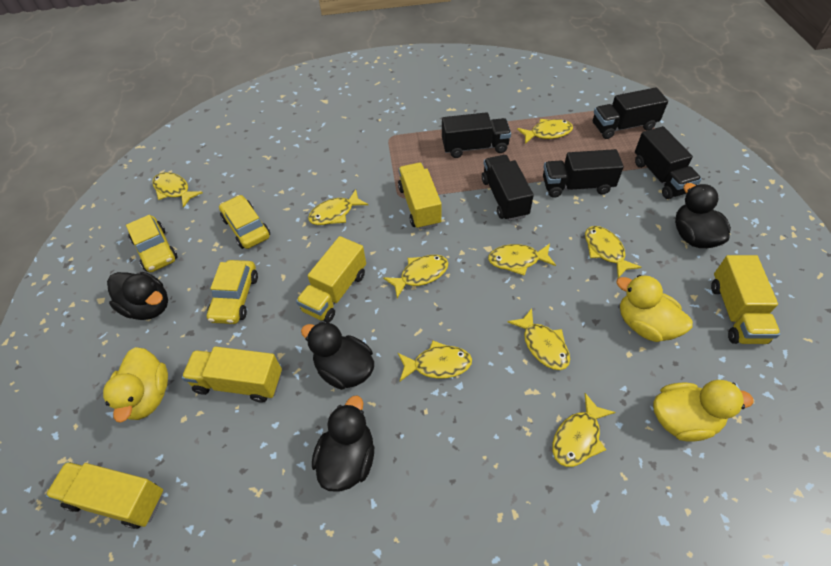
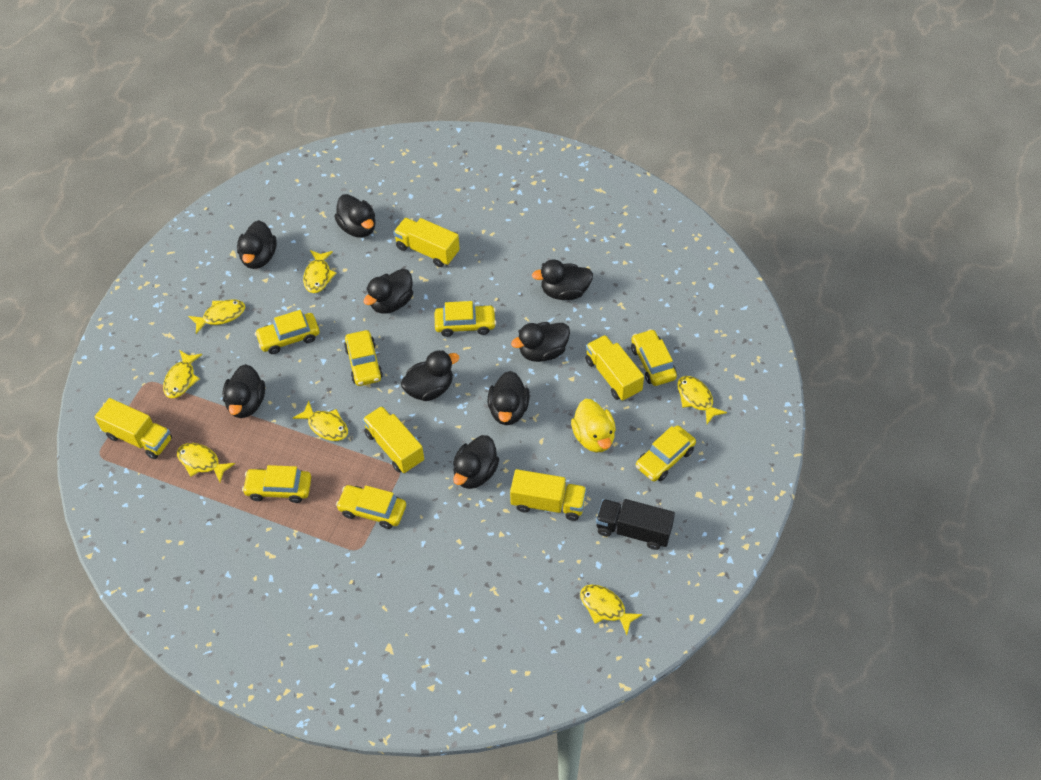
black duck: 4 -> 9
black truck: 5 -> 1
yellow car: 3 -> 7
yellow duck: 3 -> 1
yellow fish: 9 -> 7

